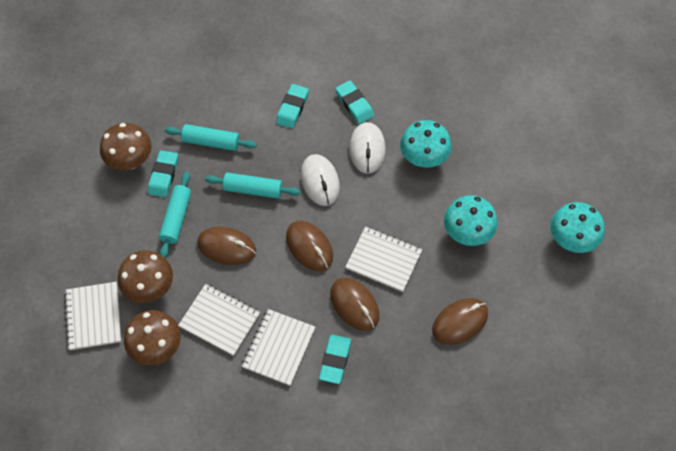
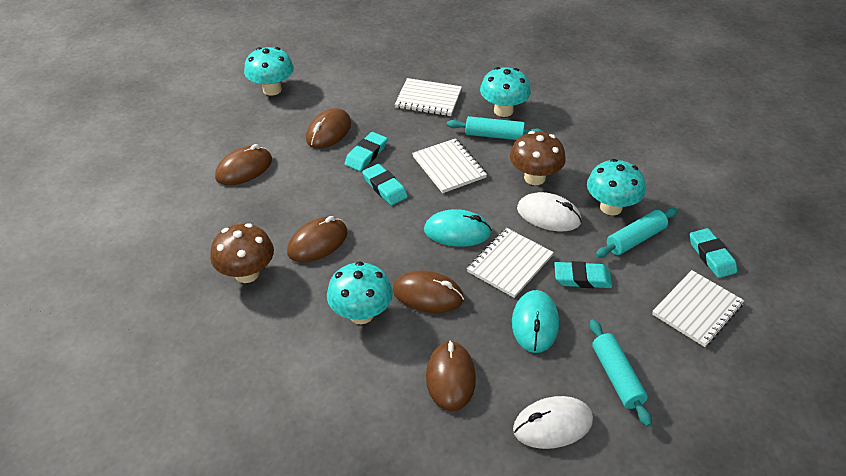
brown mouse: 4 -> 5
brown mushroom: 3 -> 2
turquoise mouse: 0 -> 2
turquoise mushroom: 3 -> 4

